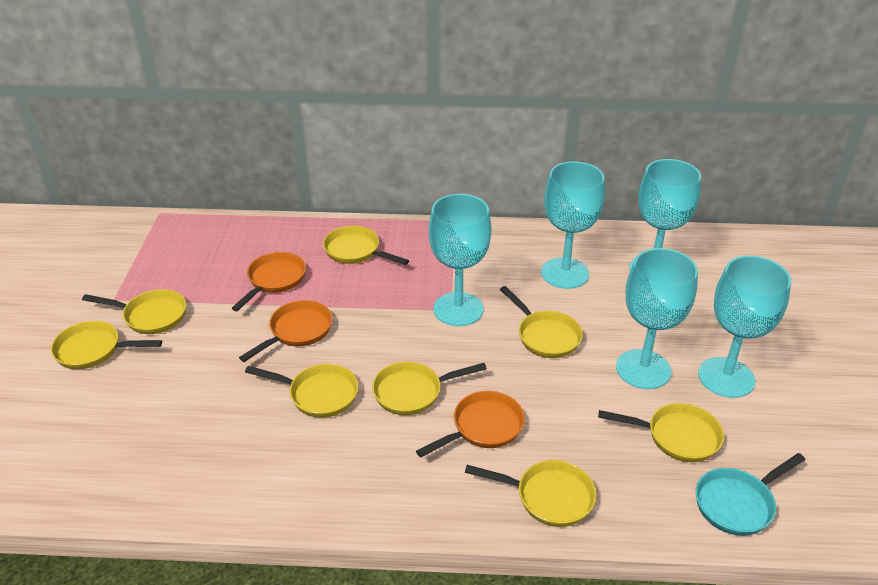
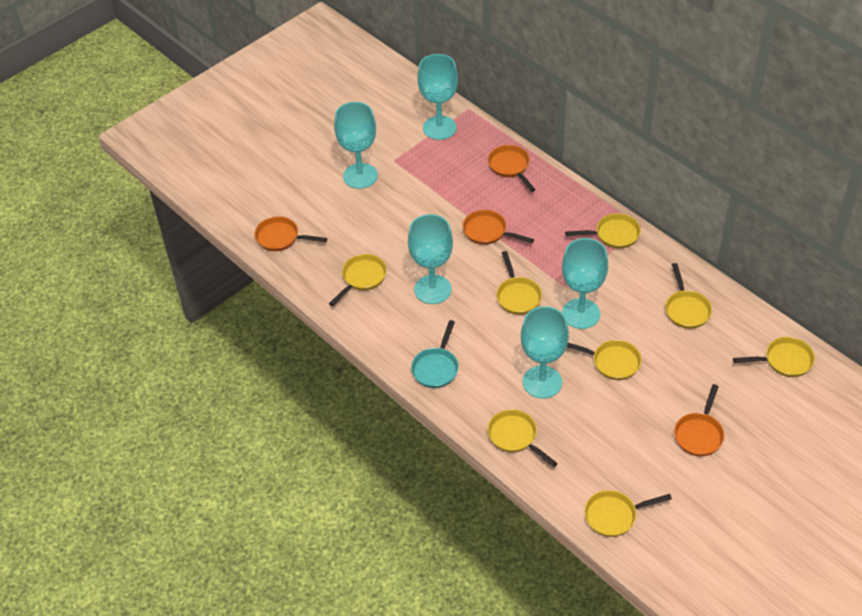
orange pan: 3 -> 4

